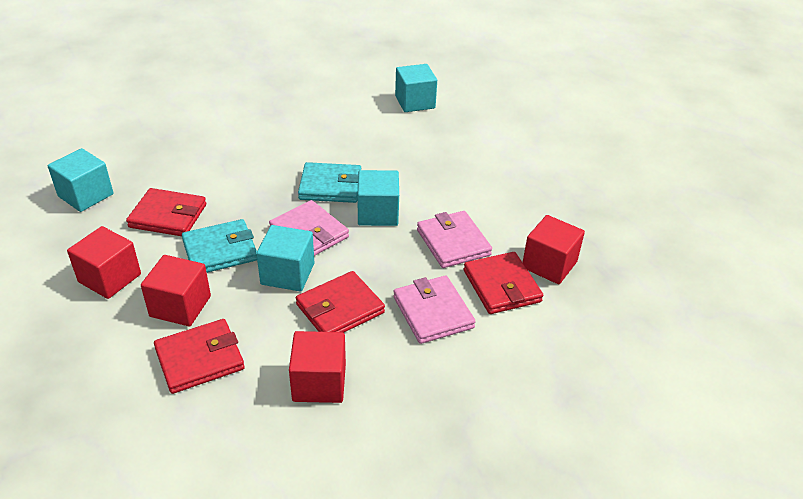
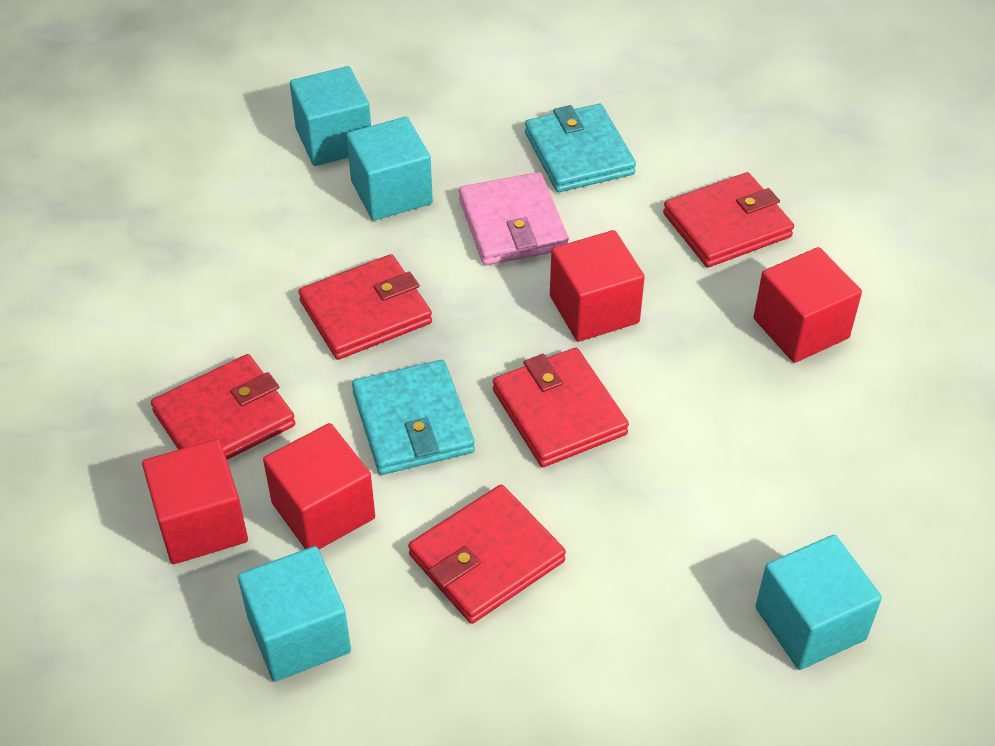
pink wallet: 3 -> 1
red wallet: 4 -> 5

